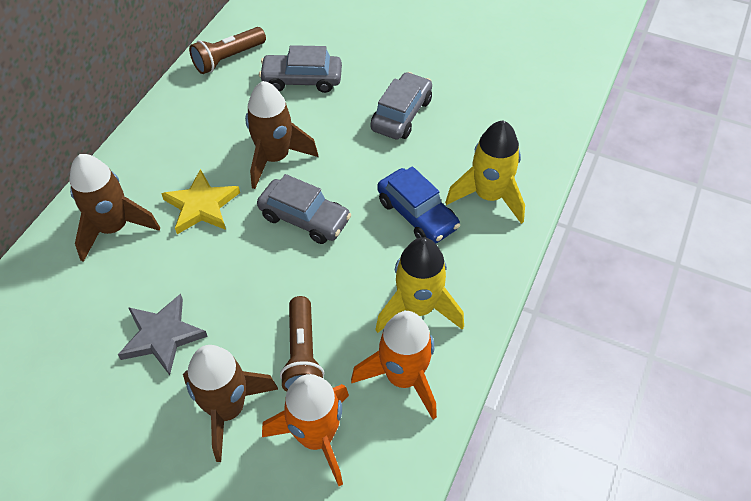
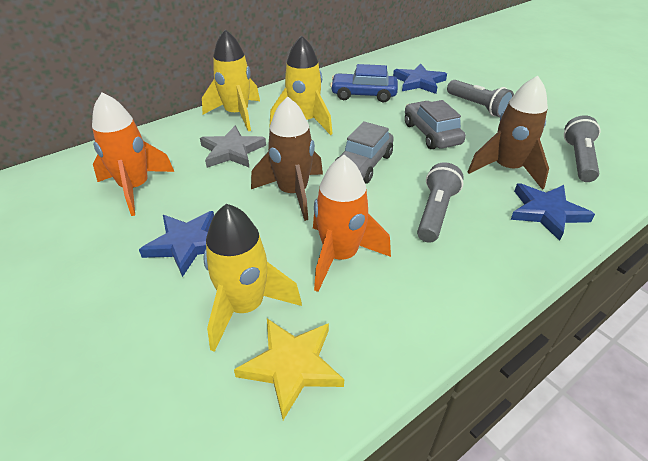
blue star: 0 -> 3
brown flashlight: 2 -> 0
brown rocket: 3 -> 2
grey car: 3 -> 2
grey flashlight: 0 -> 3
yellow rocket: 2 -> 3

